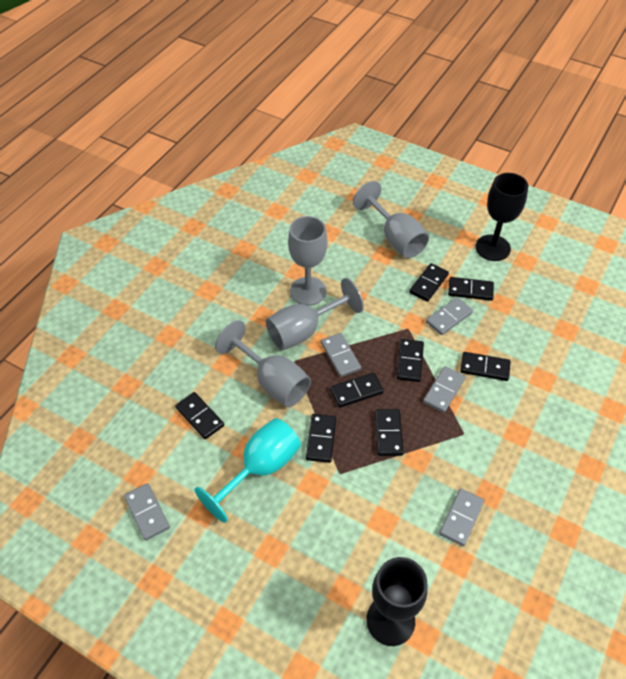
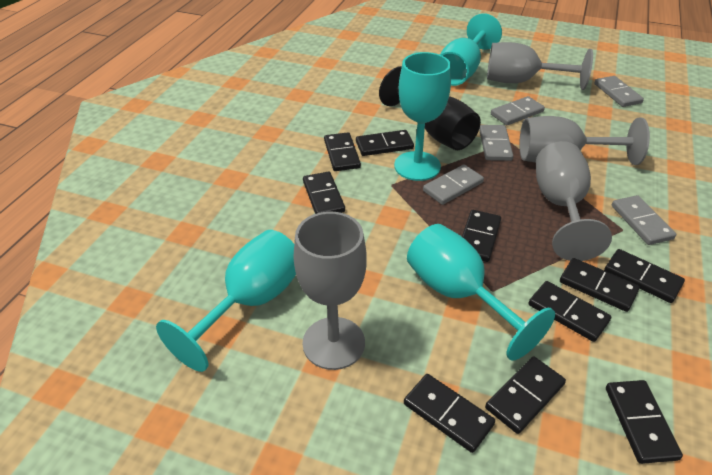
black domino: 8 -> 10
black goblet: 2 -> 1
turquoise goblet: 1 -> 4

